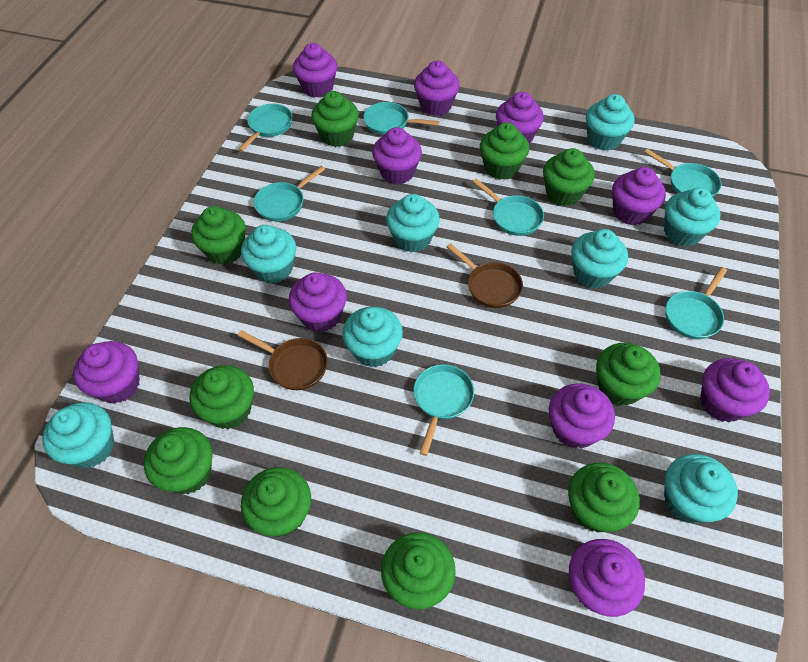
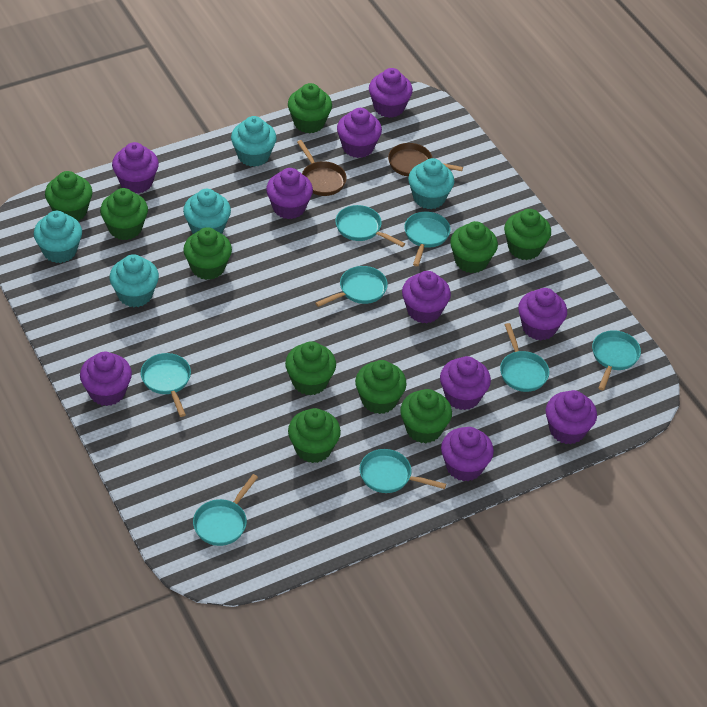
turquoise cupcake: 8 -> 5
turquoise pan: 7 -> 8

